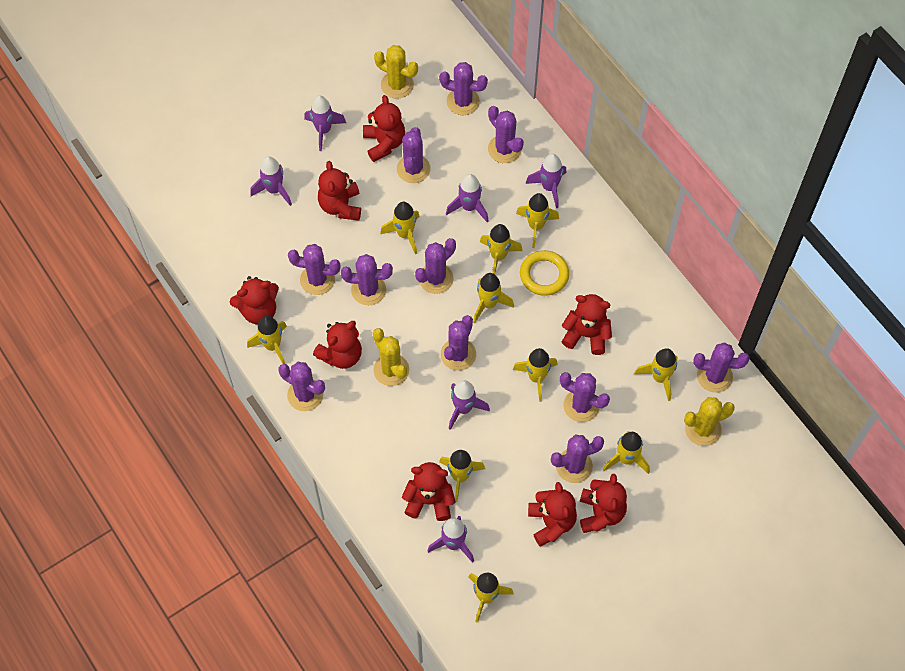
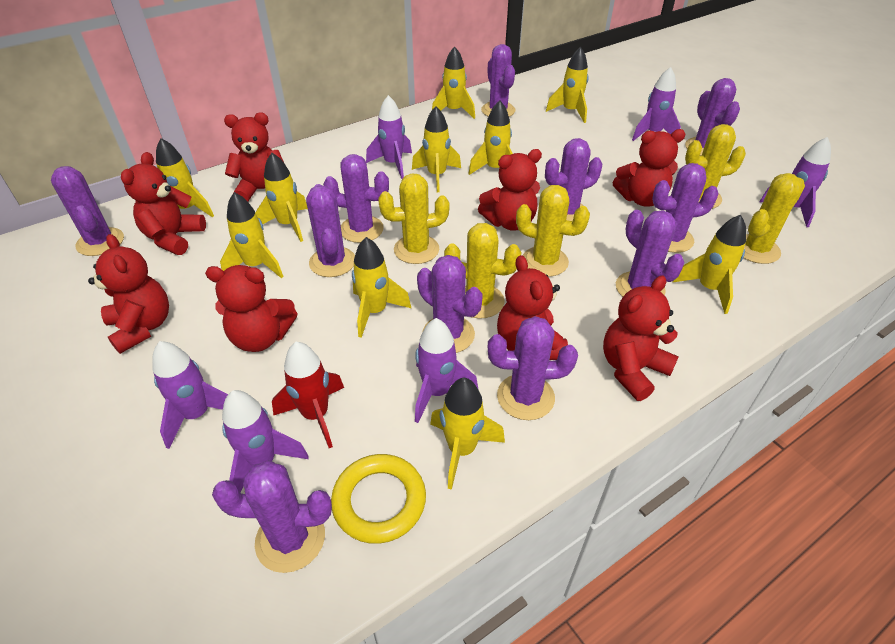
red rocket: 0 -> 1
yellow cactus: 3 -> 5

